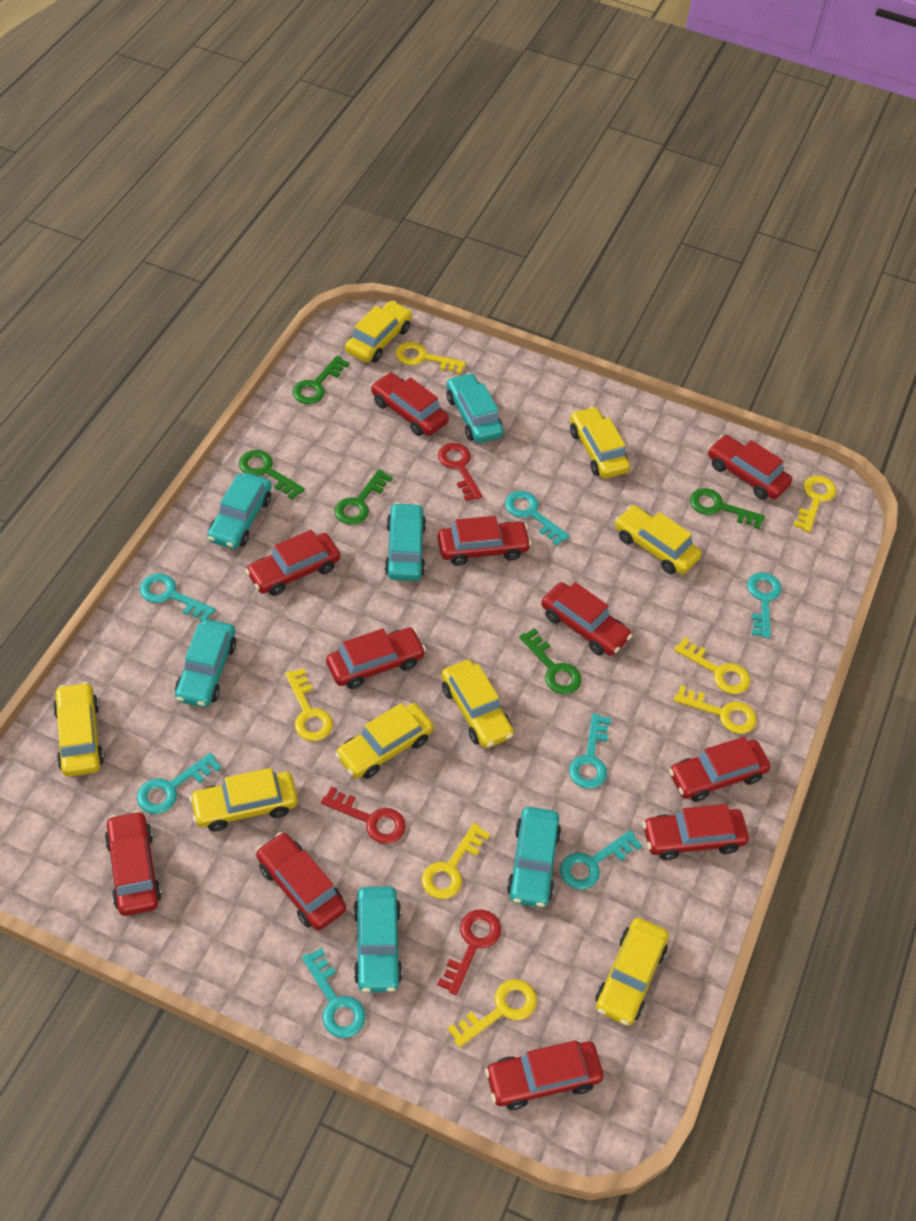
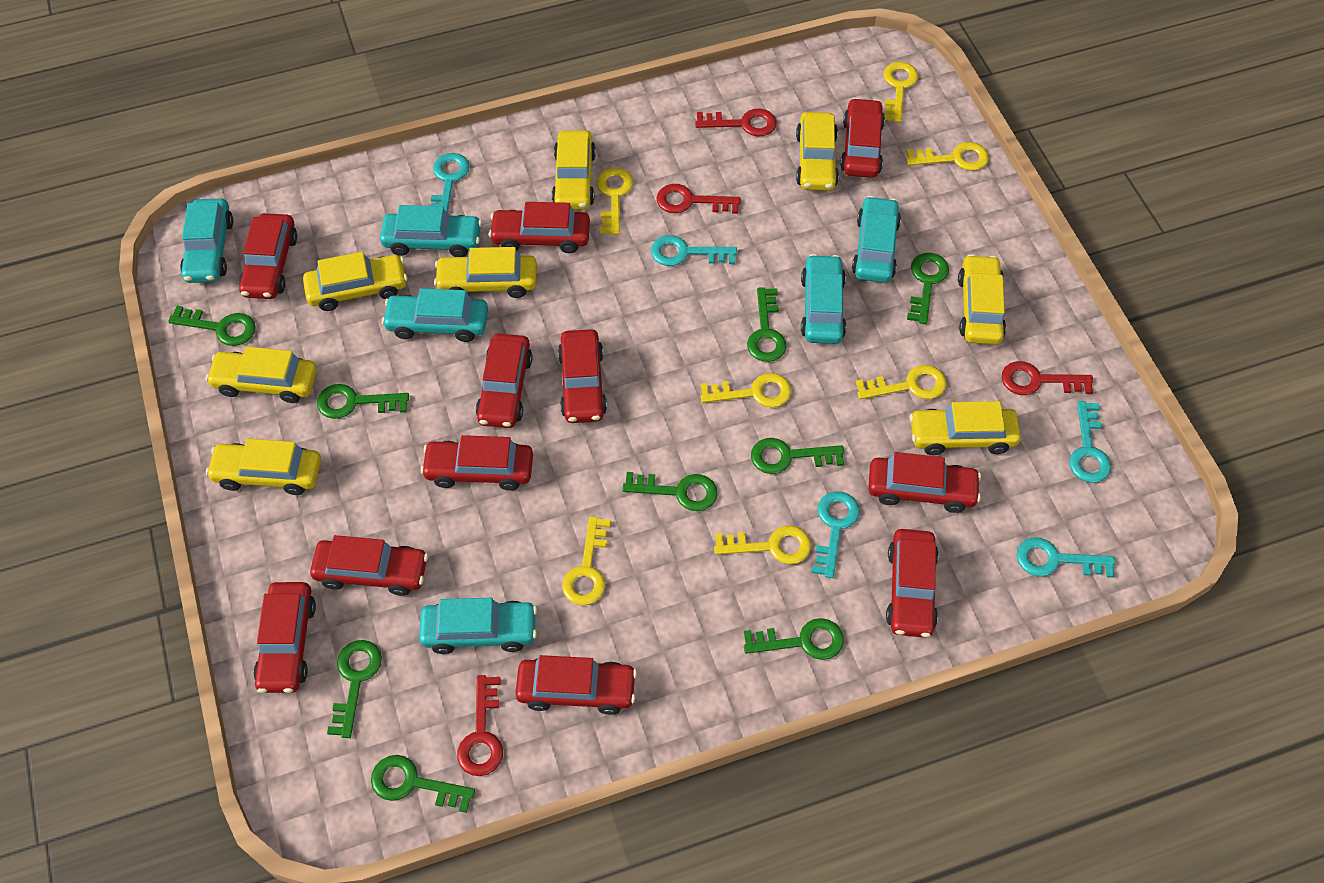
green key: 5 -> 9
red key: 3 -> 4
turquoise key: 7 -> 5

